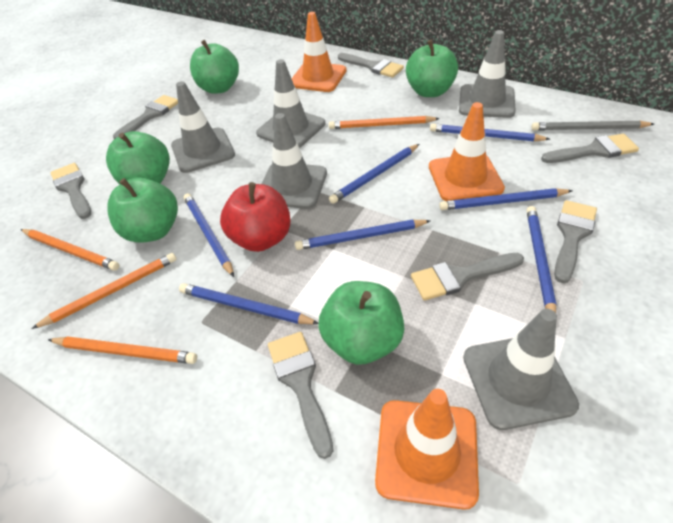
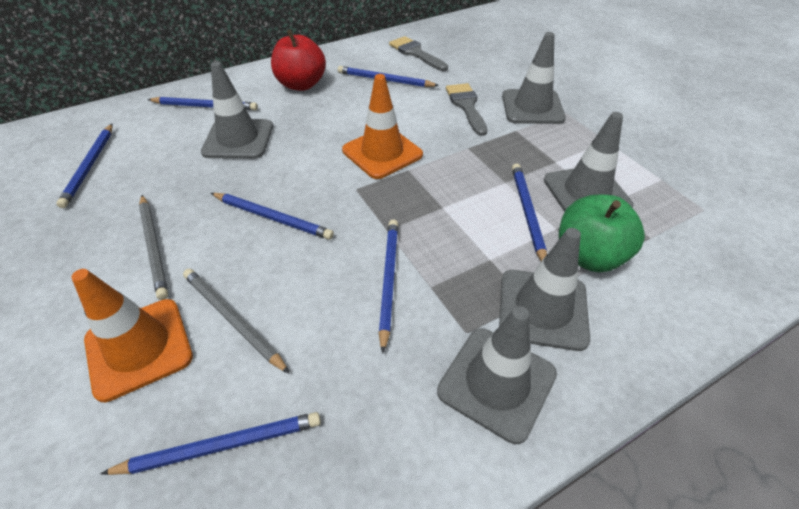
green apple: 5 -> 1
grey brush: 7 -> 2
grey pencil: 1 -> 2
orange pencil: 4 -> 0
orange traffic cone: 3 -> 2

